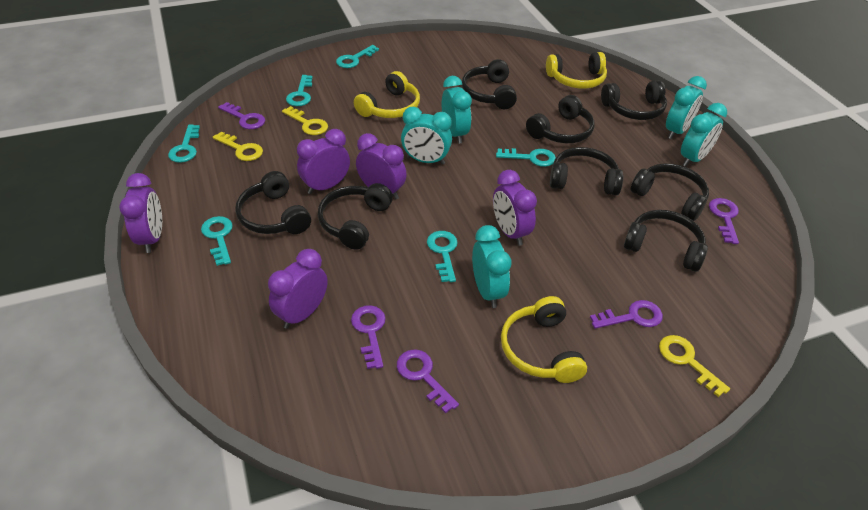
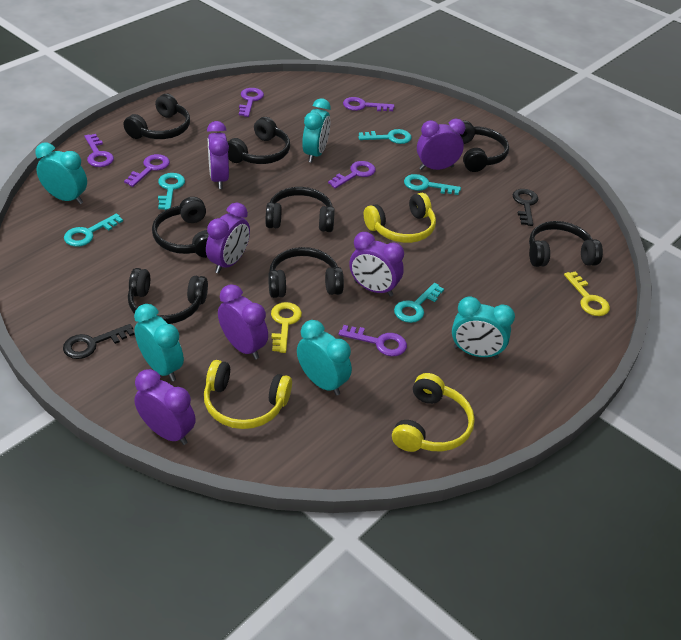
black key: 0 -> 2
purple clock: 5 -> 6
purple key: 5 -> 6
turquoise key: 6 -> 5
yellow key: 3 -> 2

